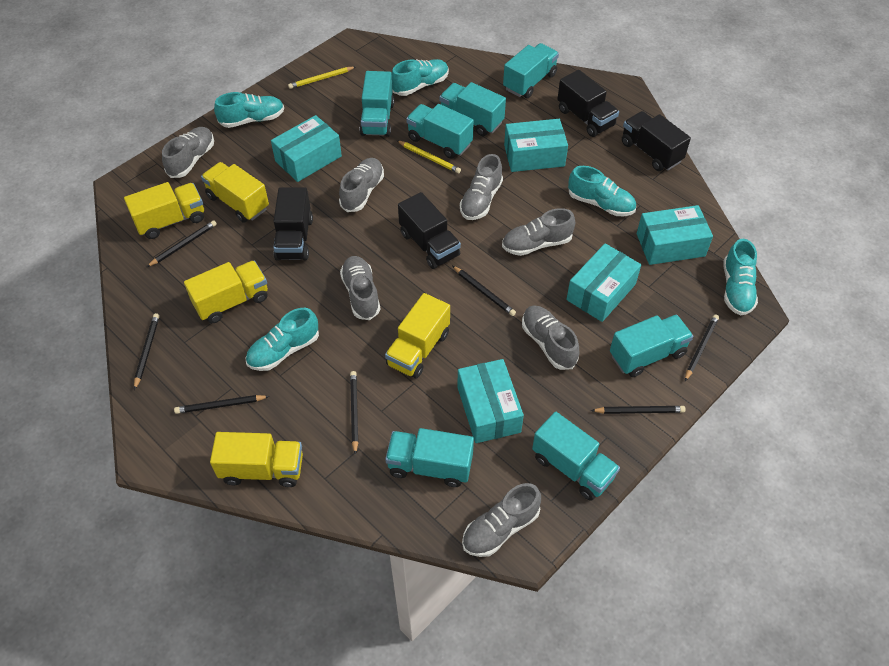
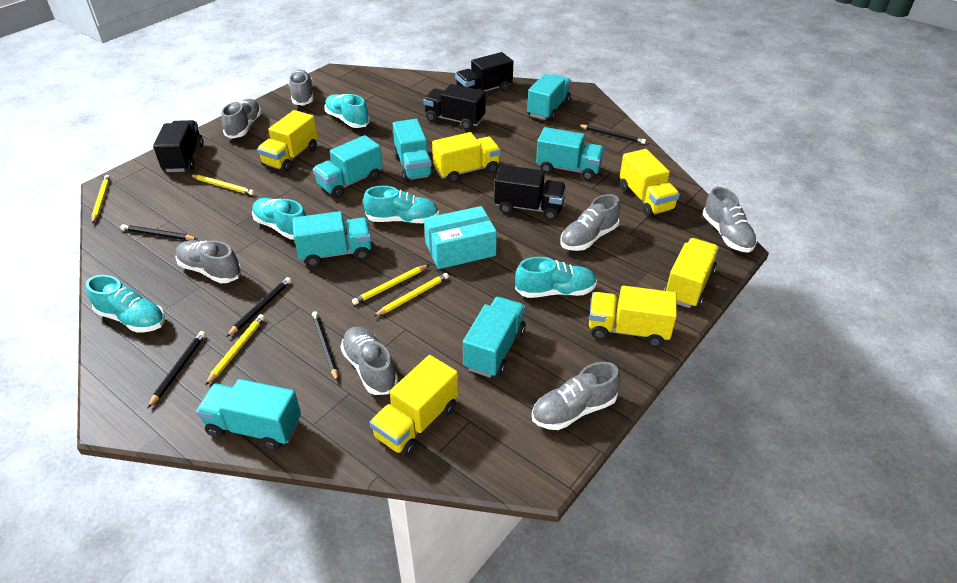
black pencil: 7 -> 5
turquoise box: 5 -> 1
yellow pencil: 2 -> 5
yellow truck: 5 -> 6

